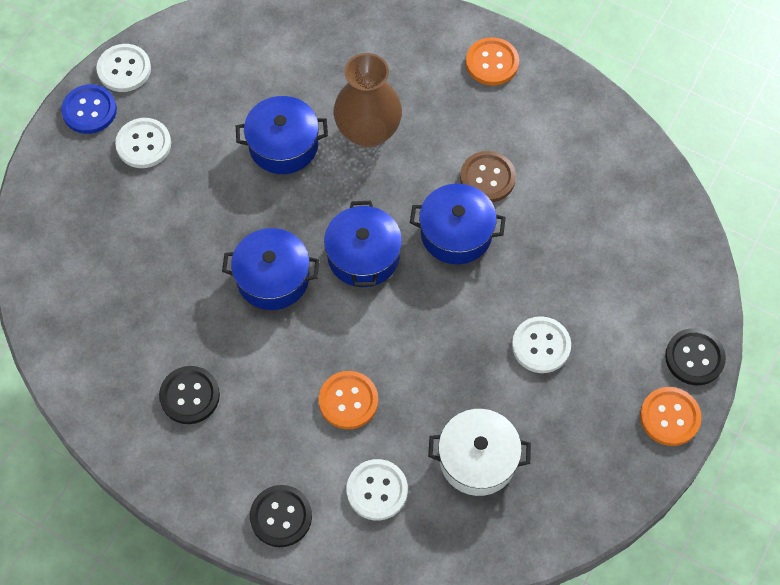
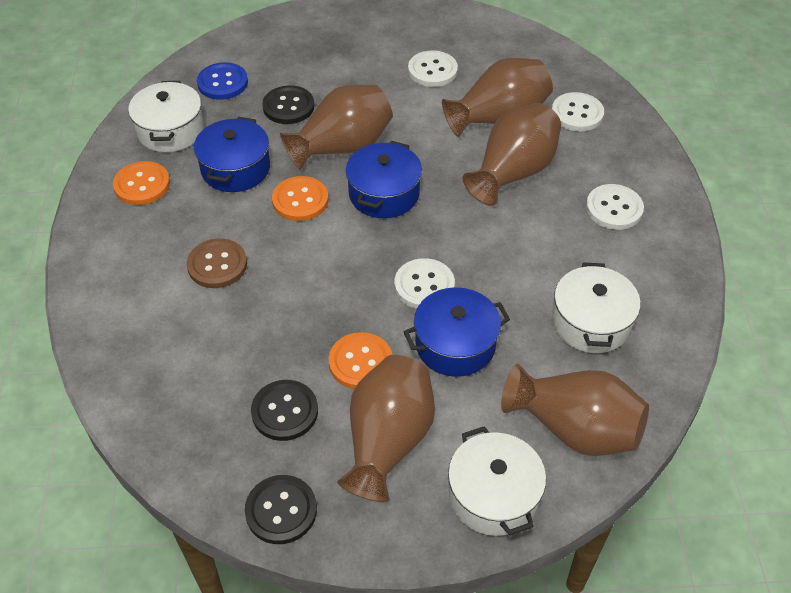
blue pot: 4 -> 3
brown vase: 1 -> 5
white pot: 1 -> 3

